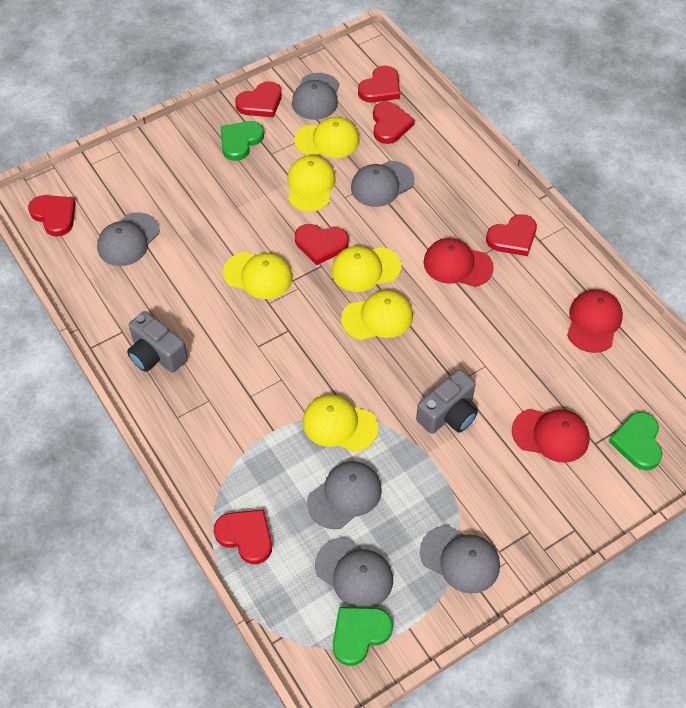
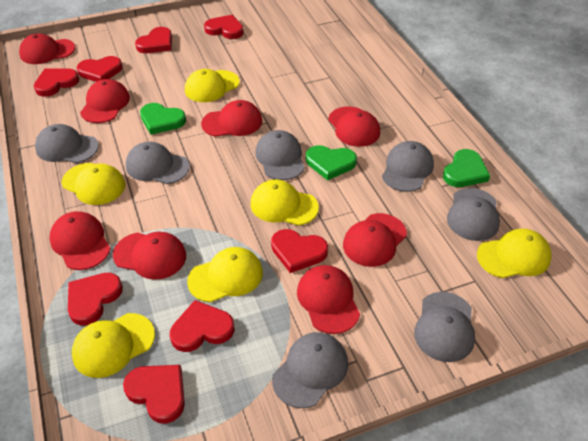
grey camera: 2 -> 0
grey cap: 6 -> 7
red cap: 3 -> 8
red heart: 7 -> 8

